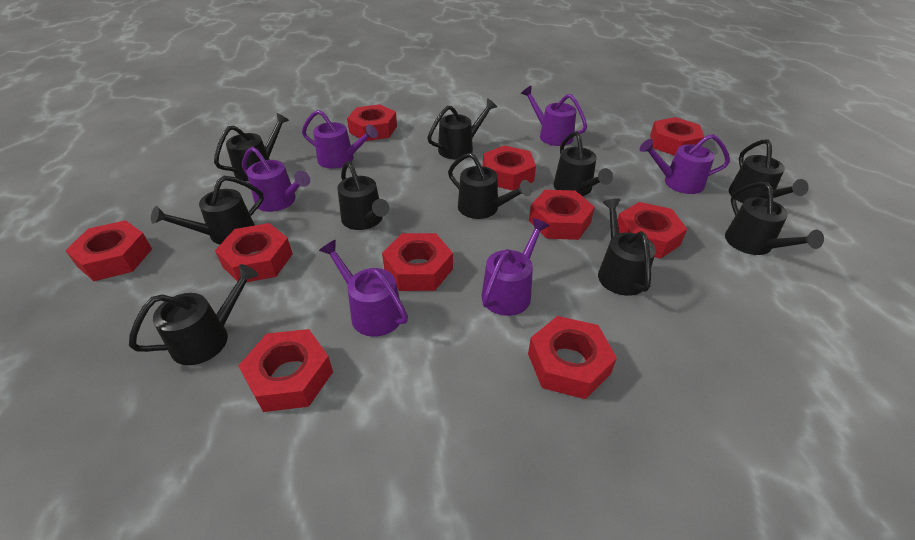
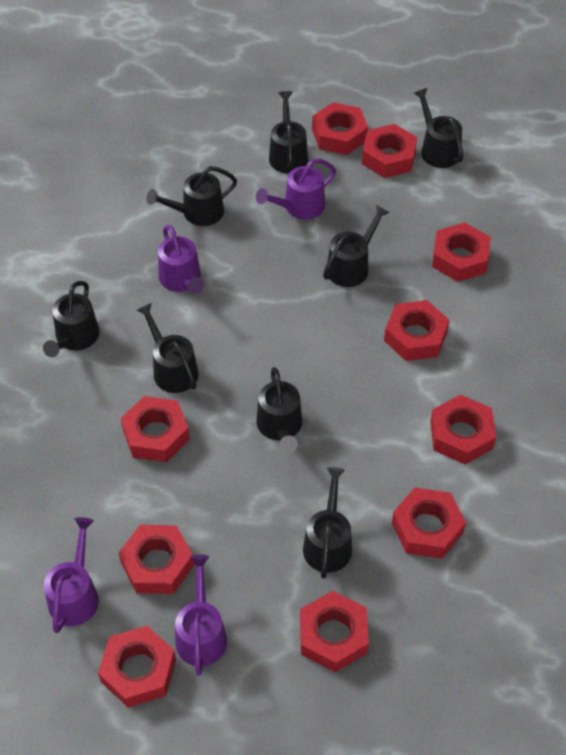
black watering can: 10 -> 8
purple watering can: 6 -> 4

